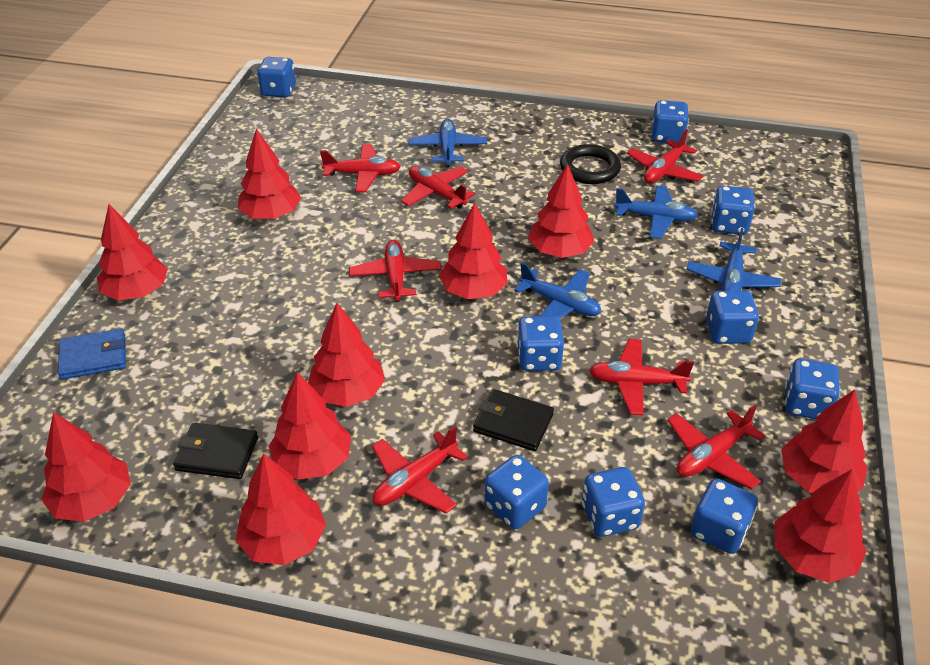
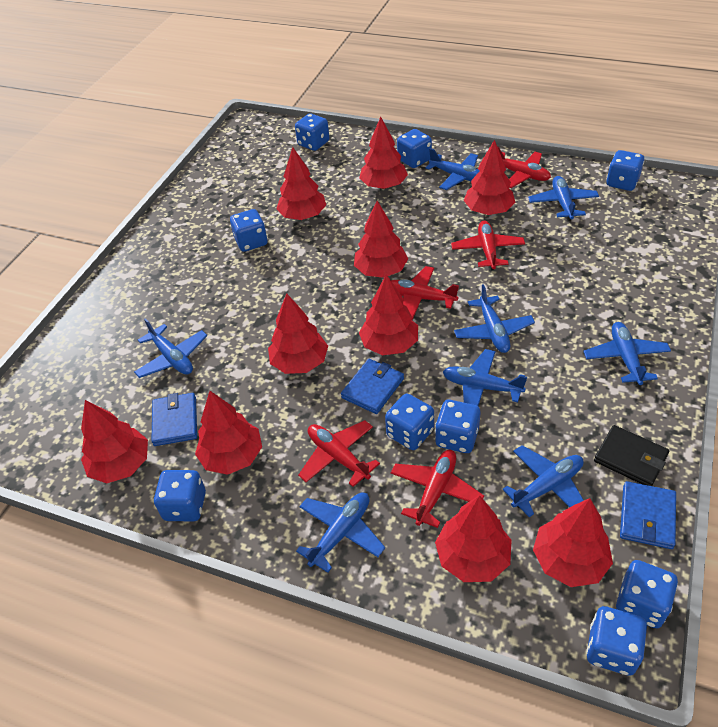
black ring: 1 -> 0
black wallet: 2 -> 1
blue plane: 4 -> 8
blue wallet: 1 -> 3
red plane: 7 -> 5

